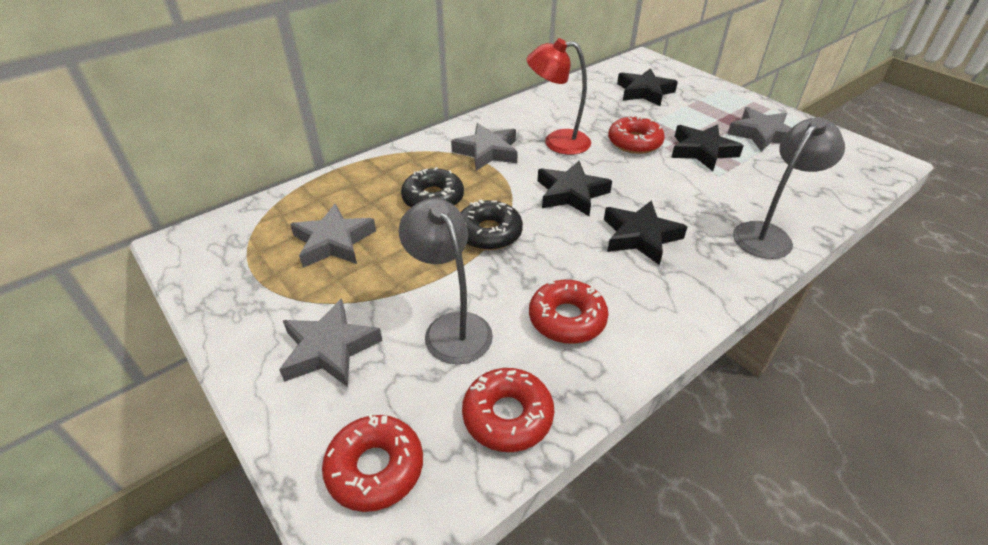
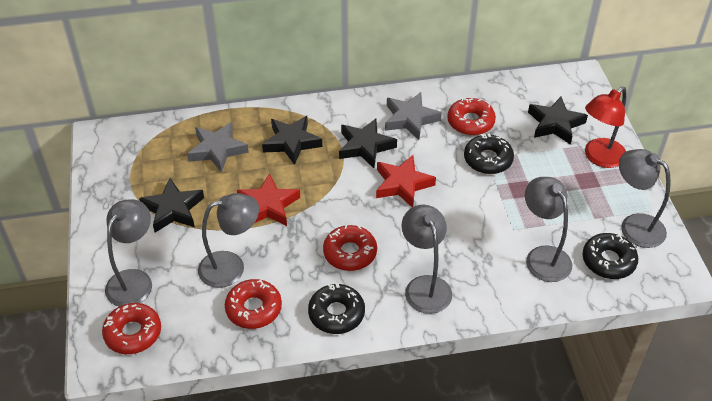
black donut: 2 -> 3
grey lamp: 2 -> 5
grey star: 4 -> 2
red star: 0 -> 2

